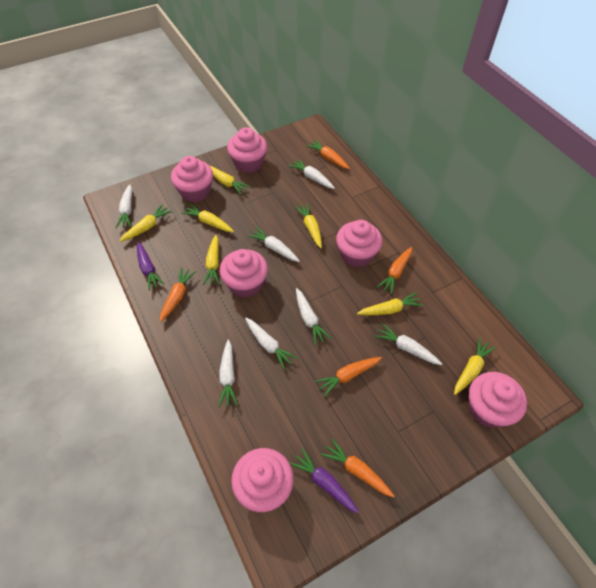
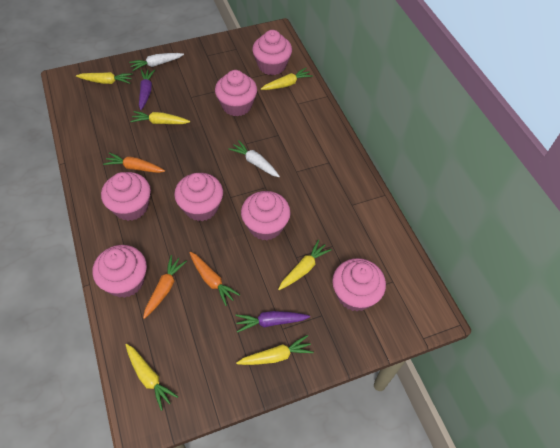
orange carrot: 5 -> 3
pink cupcake: 6 -> 7
white carrot: 7 -> 2
yellow carrot: 7 -> 6

